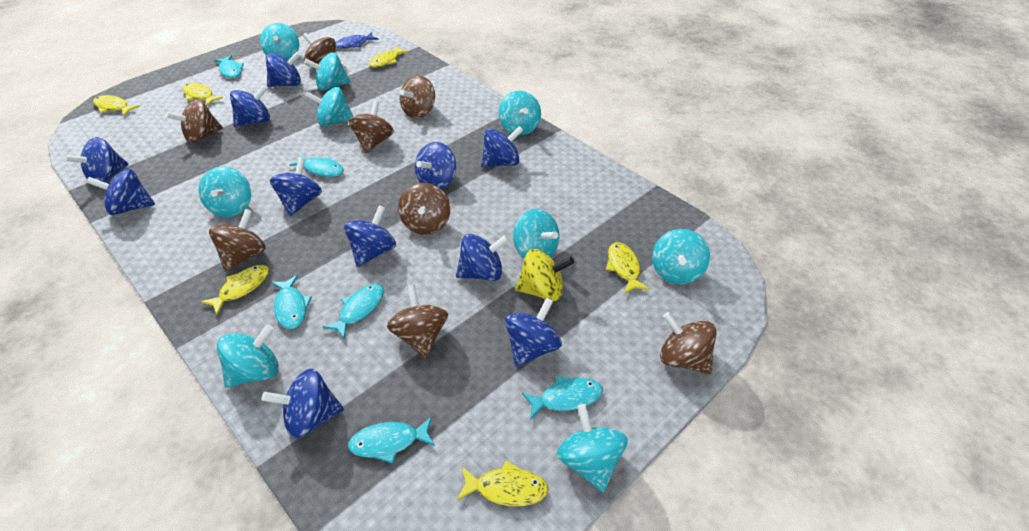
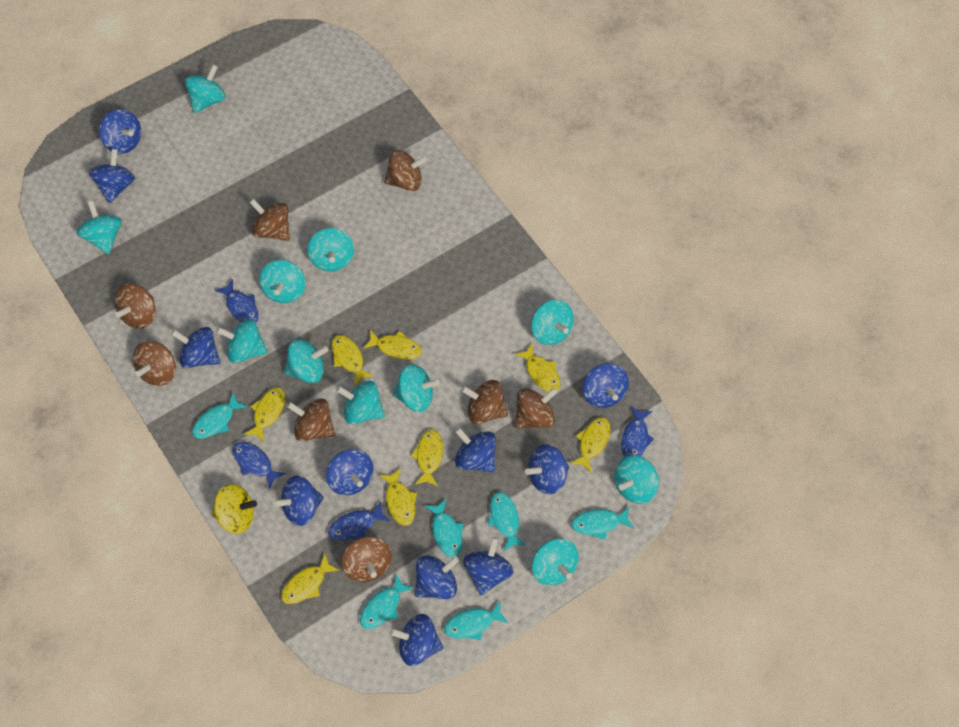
blue fish: 1 -> 4
turquoise spinning top: 9 -> 11
yellow fish: 6 -> 8

